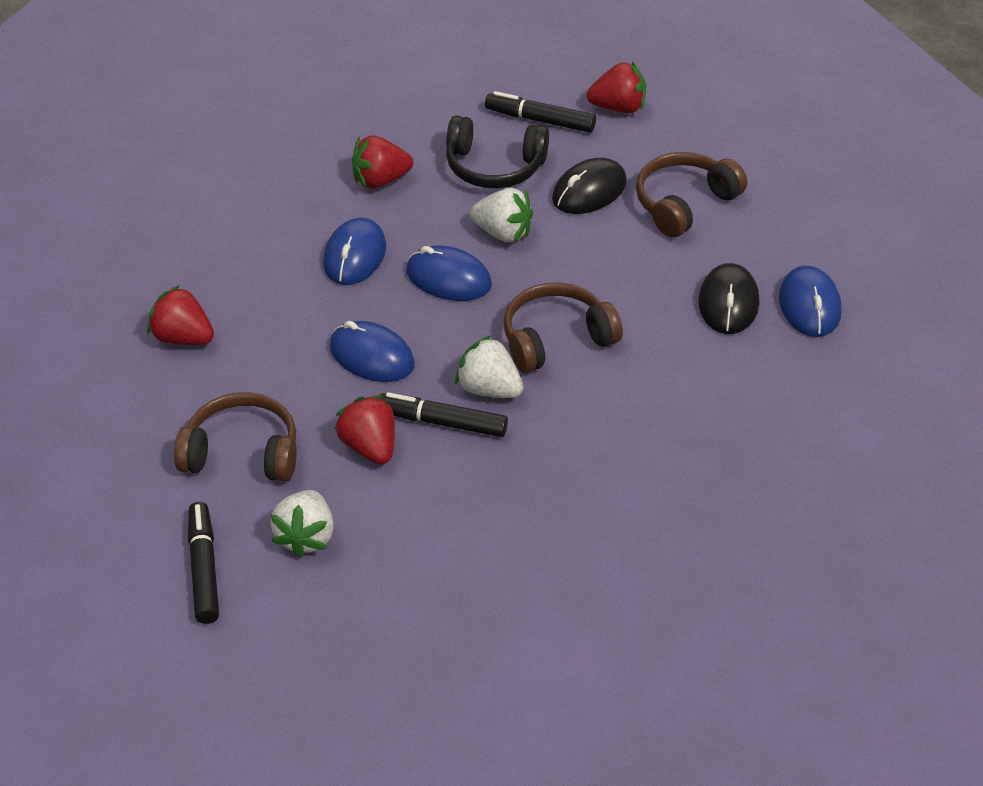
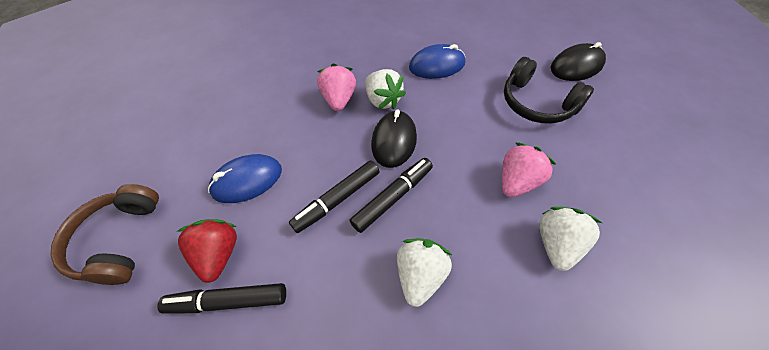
blue mouse: 4 -> 2
brown headphones: 3 -> 1
pink strawberry: 0 -> 2
red strawberry: 4 -> 1

